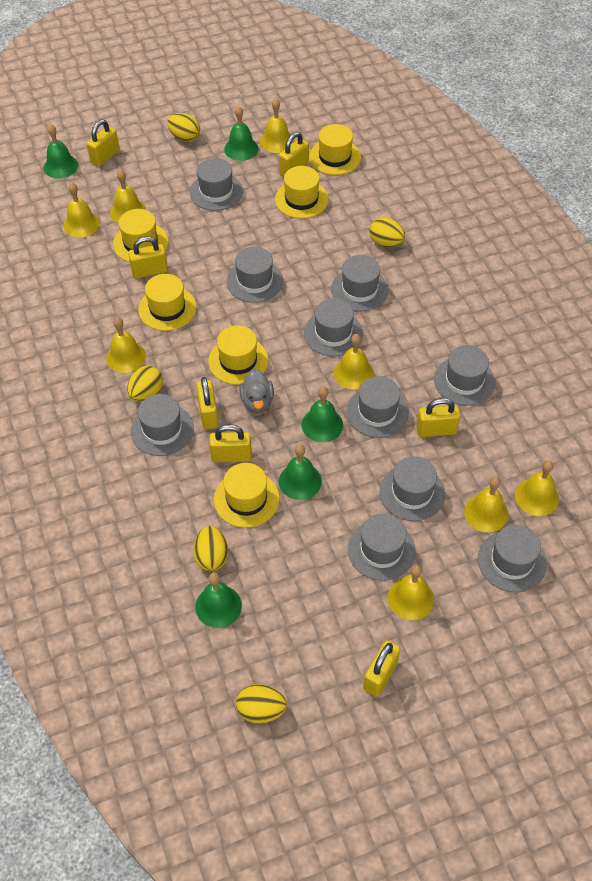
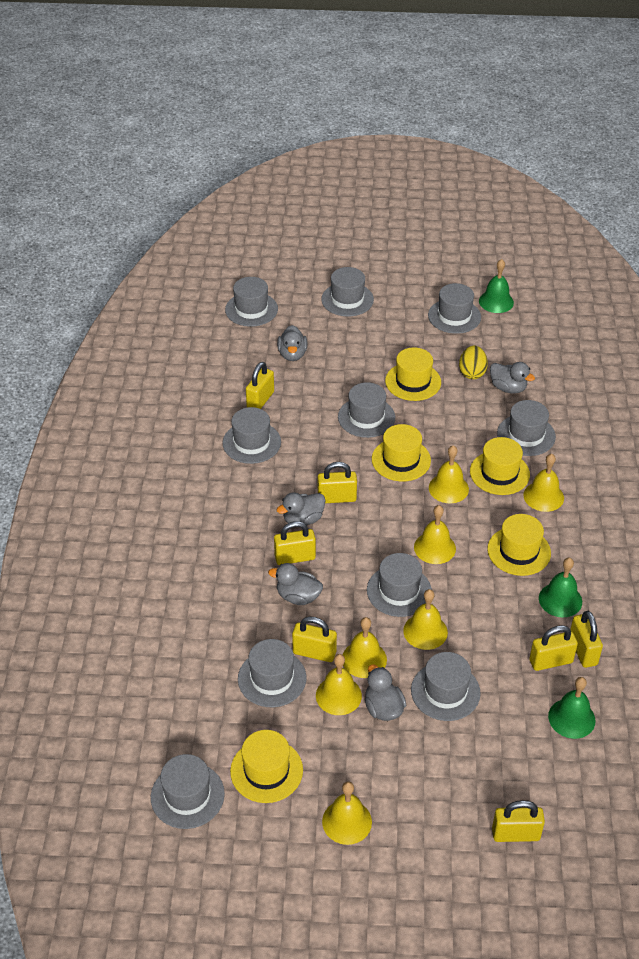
green bell: 5 -> 3
grey duck: 1 -> 5
yellow bell: 8 -> 7
yellow egg: 5 -> 1
yellow hat: 6 -> 5

